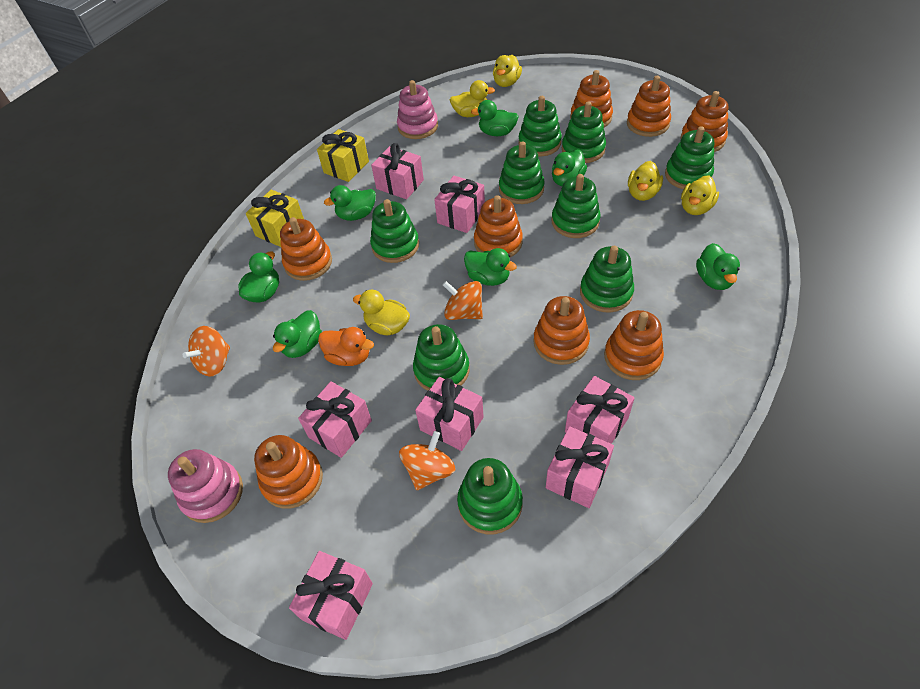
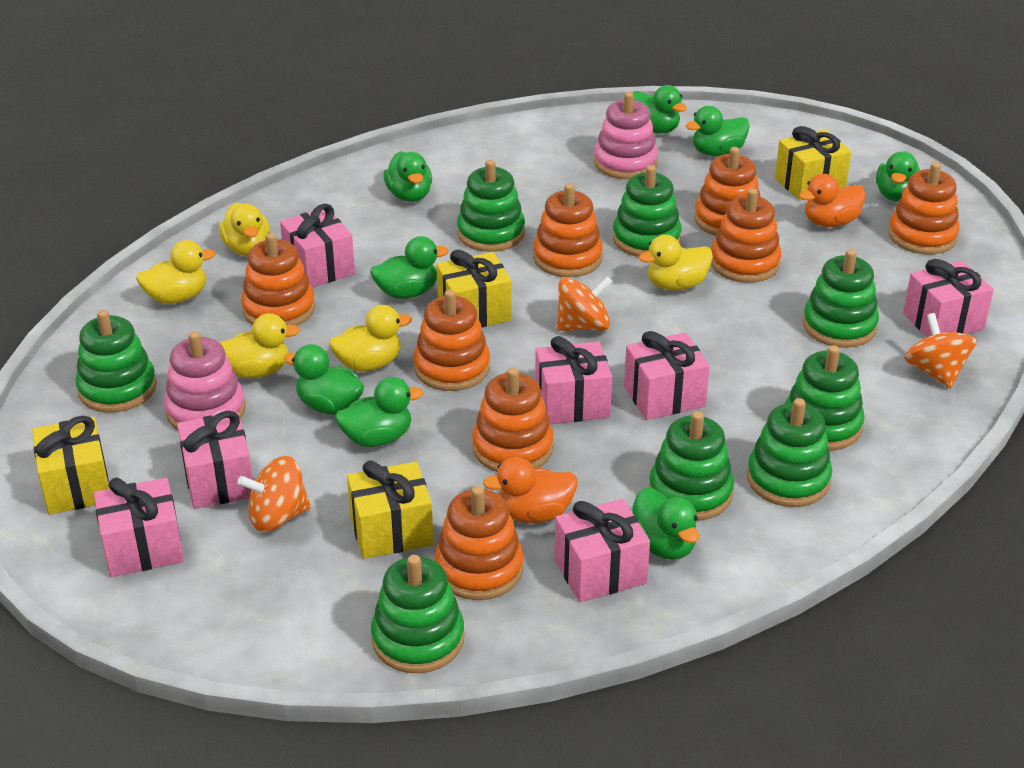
green duck: 7 -> 8
green stacking toy: 9 -> 8
orange duck: 1 -> 2
yellow gift: 2 -> 4

